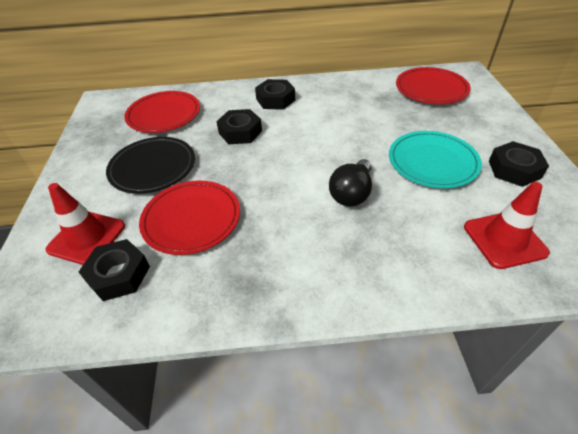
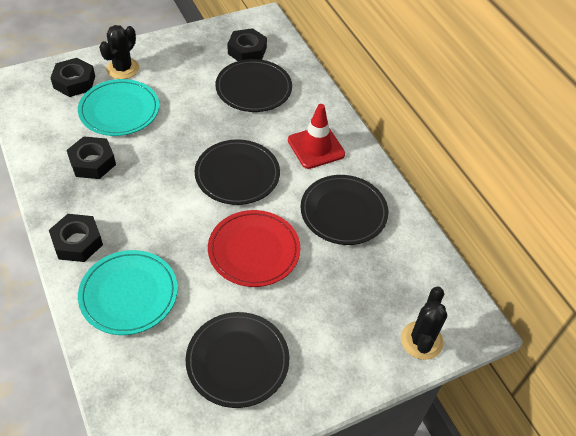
black cactus: 0 -> 2
black light bulb: 1 -> 0
black plate: 1 -> 4
red plate: 3 -> 1
red traffic cone: 2 -> 1
turquoise plate: 1 -> 2

